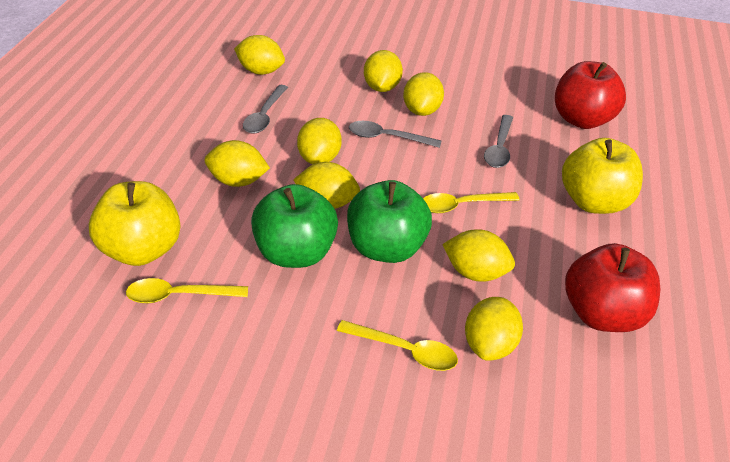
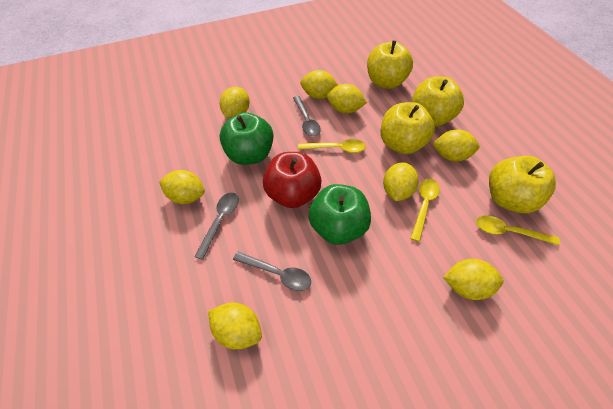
red apple: 2 -> 1
yellow apple: 2 -> 4

